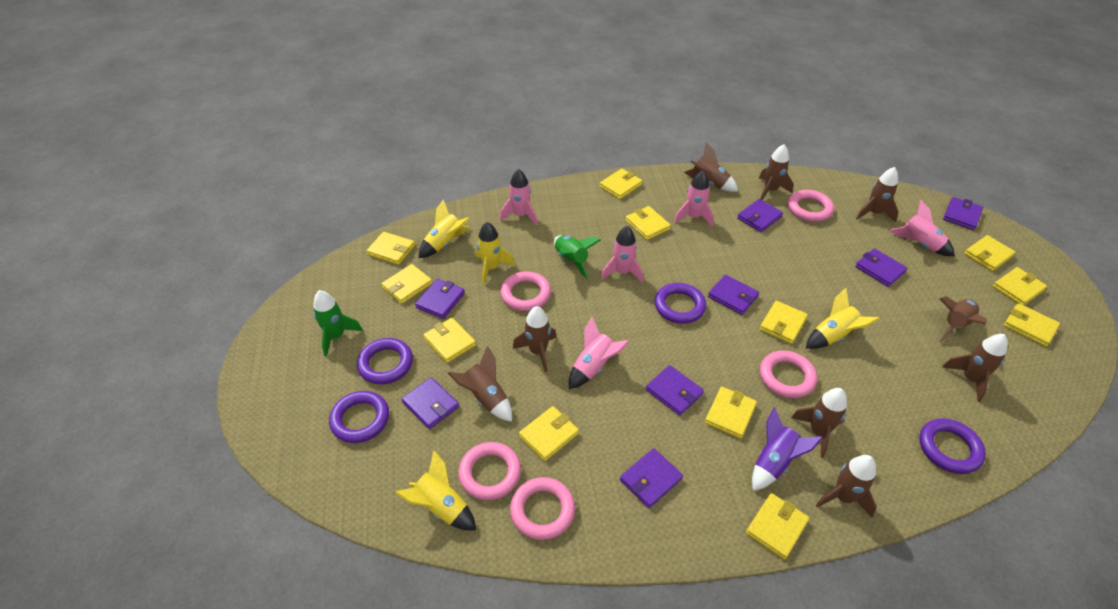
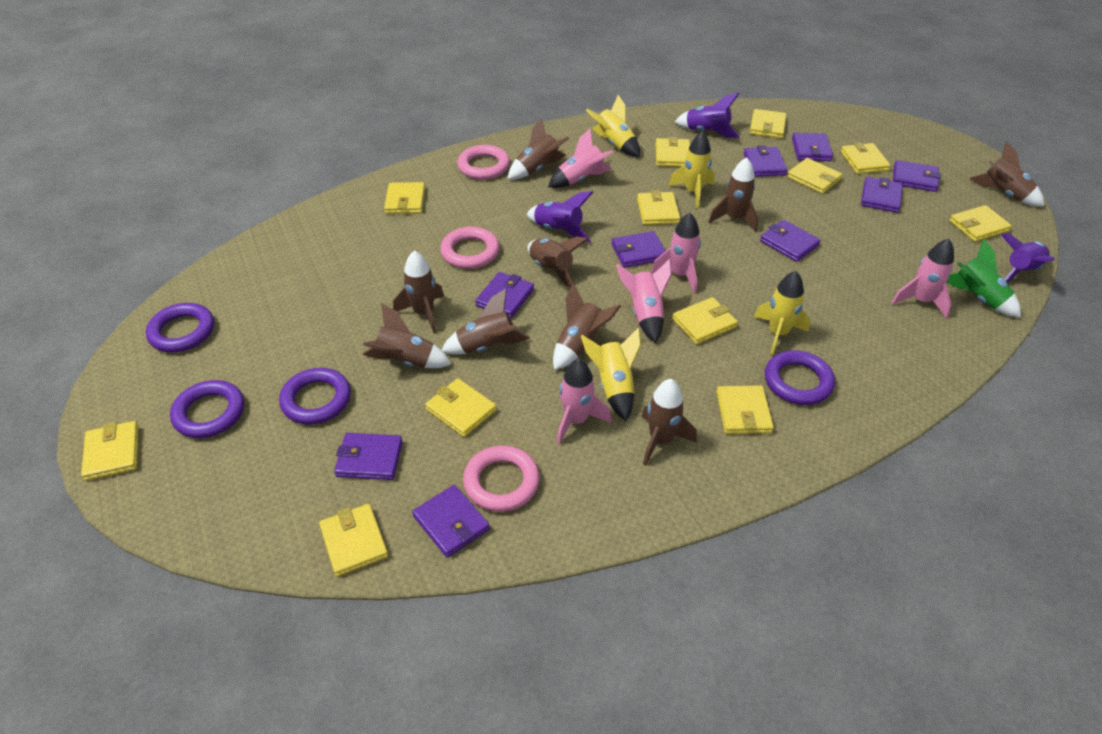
green rocket: 2 -> 1
pink ring: 5 -> 3
purple rocket: 1 -> 3
purple wallet: 8 -> 9

